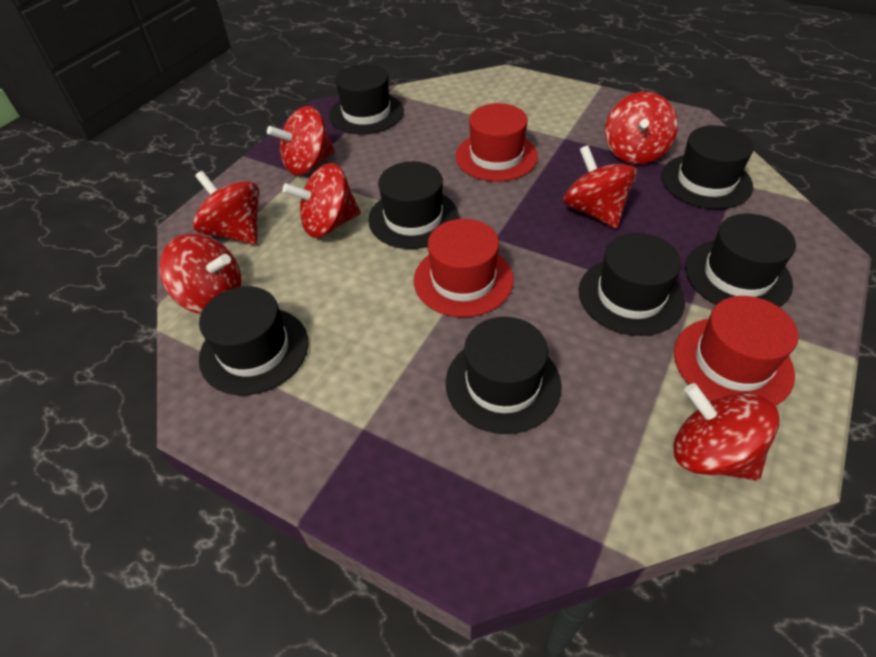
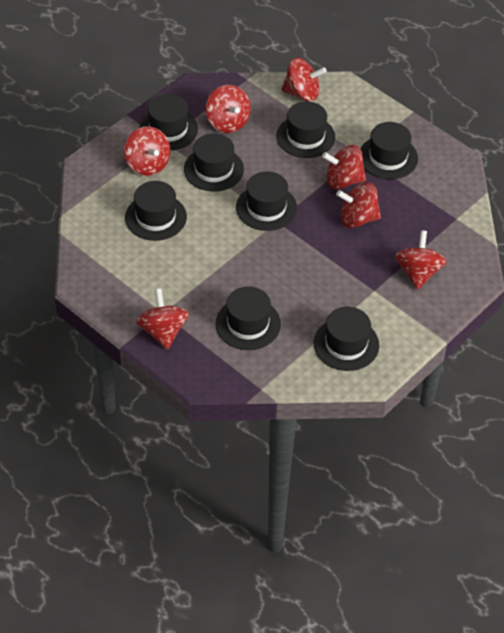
black hat: 7 -> 8
red hat: 3 -> 0

